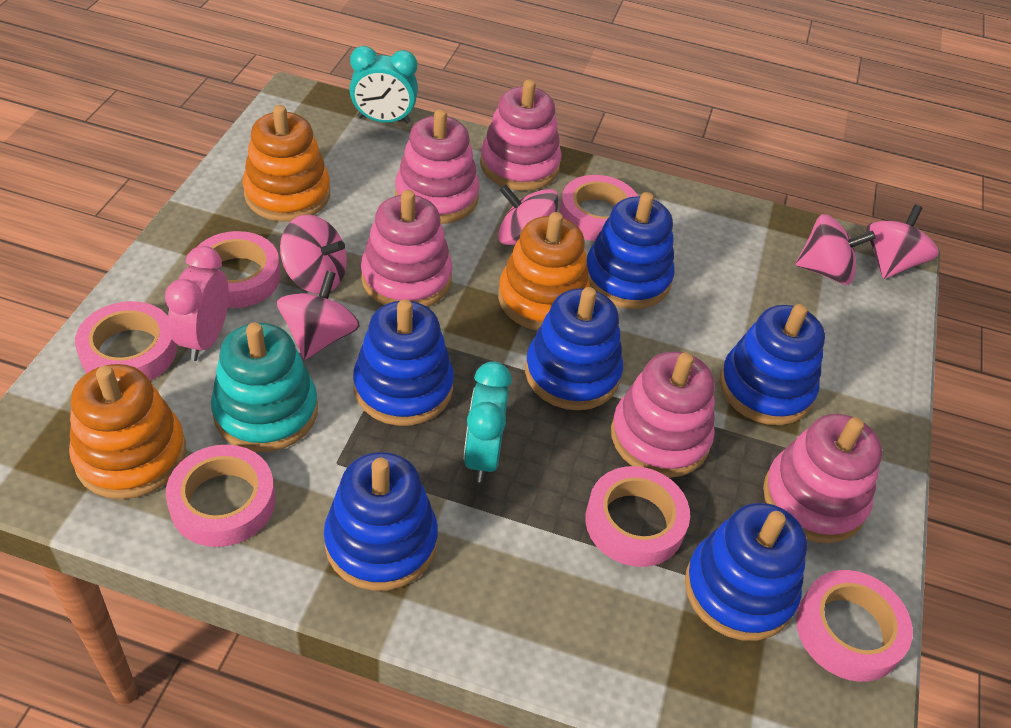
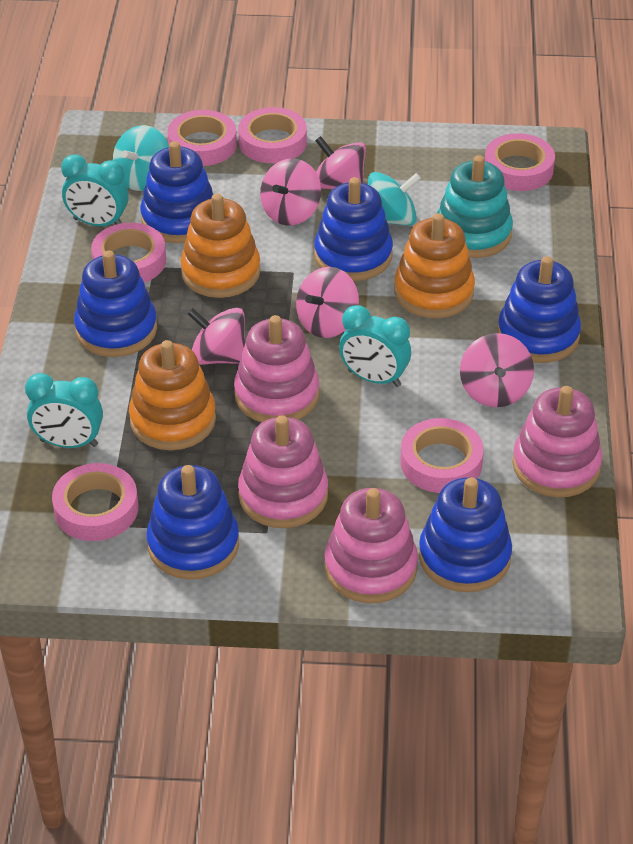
pink clock: 1 -> 0
pink stacking toy: 5 -> 4
turquoise clock: 2 -> 3
turquoise spinning top: 0 -> 2

